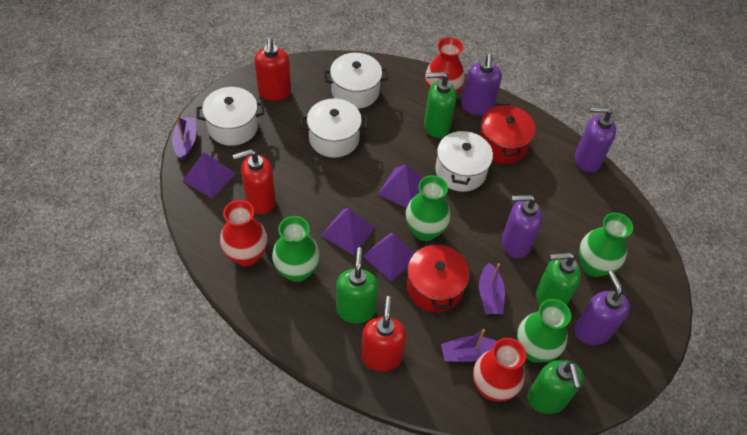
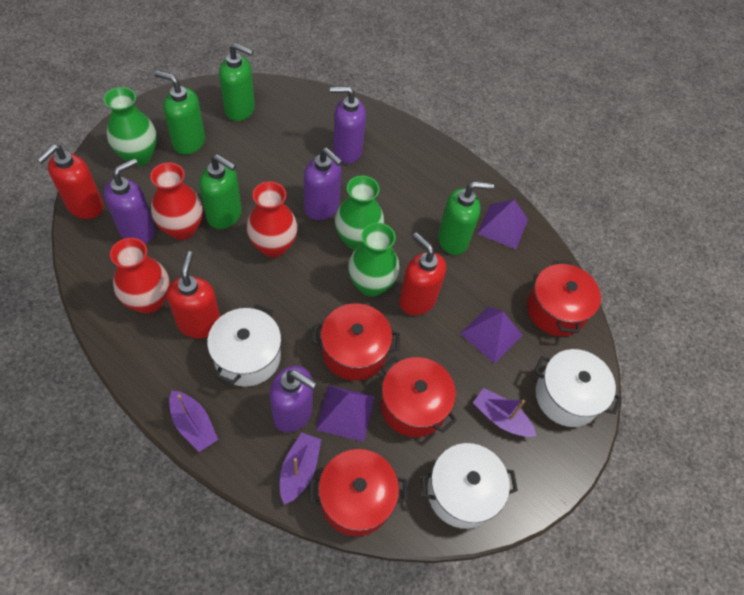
green vase: 4 -> 3
purple pyramid: 4 -> 3
red pot: 2 -> 4
white pot: 4 -> 3

